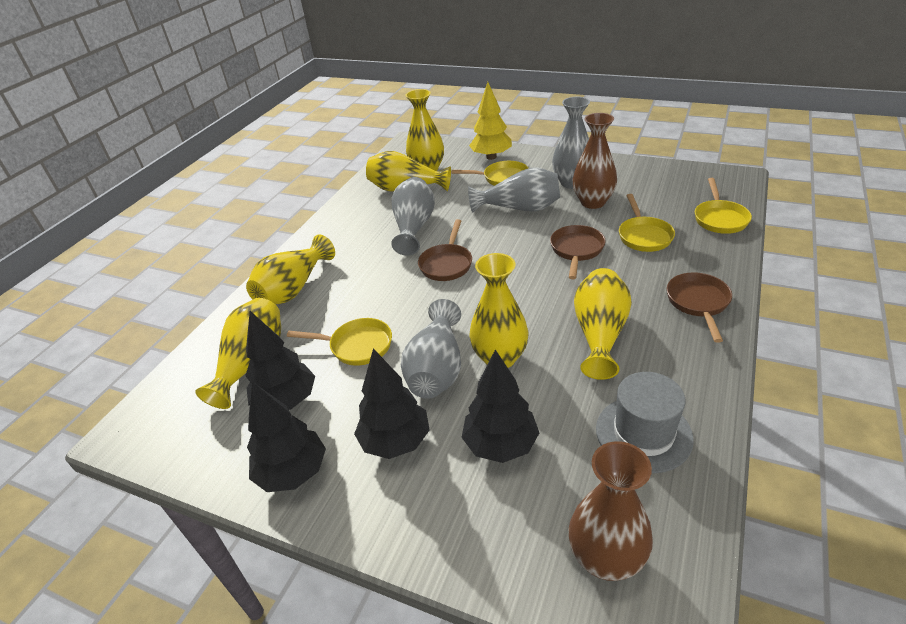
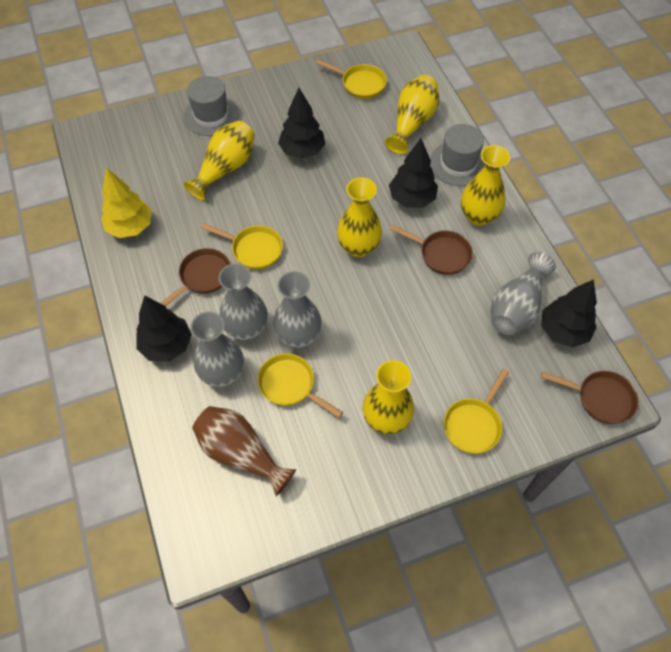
brown vase: 2 -> 1
grey hat: 1 -> 2
yellow vase: 6 -> 5

